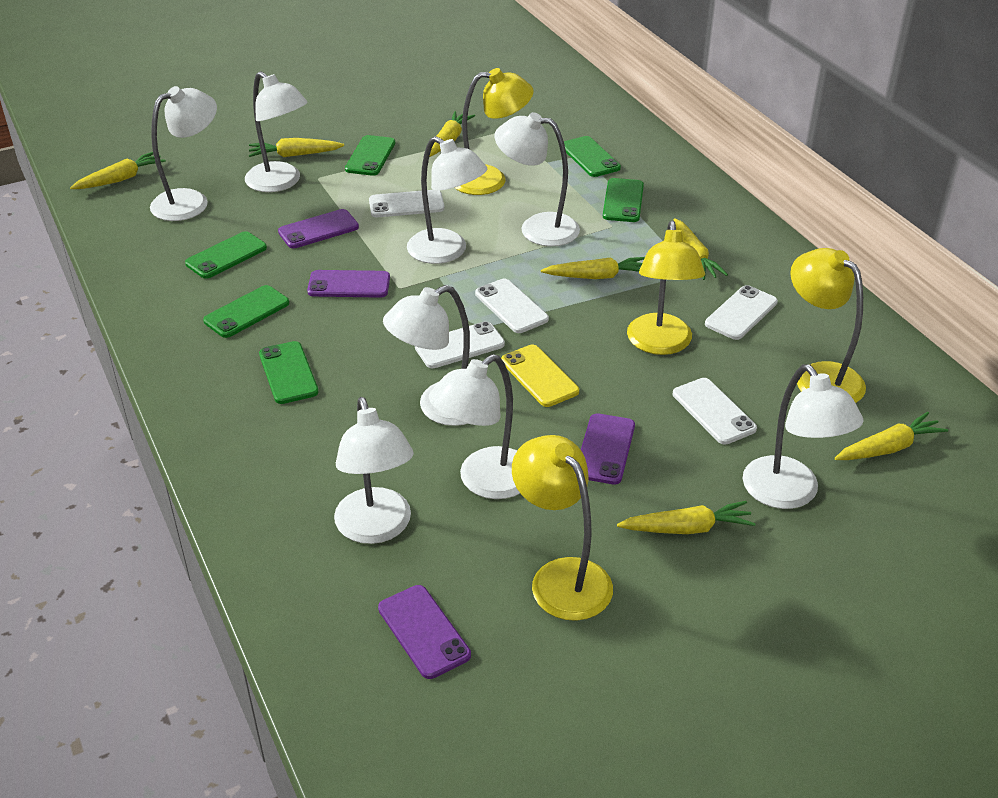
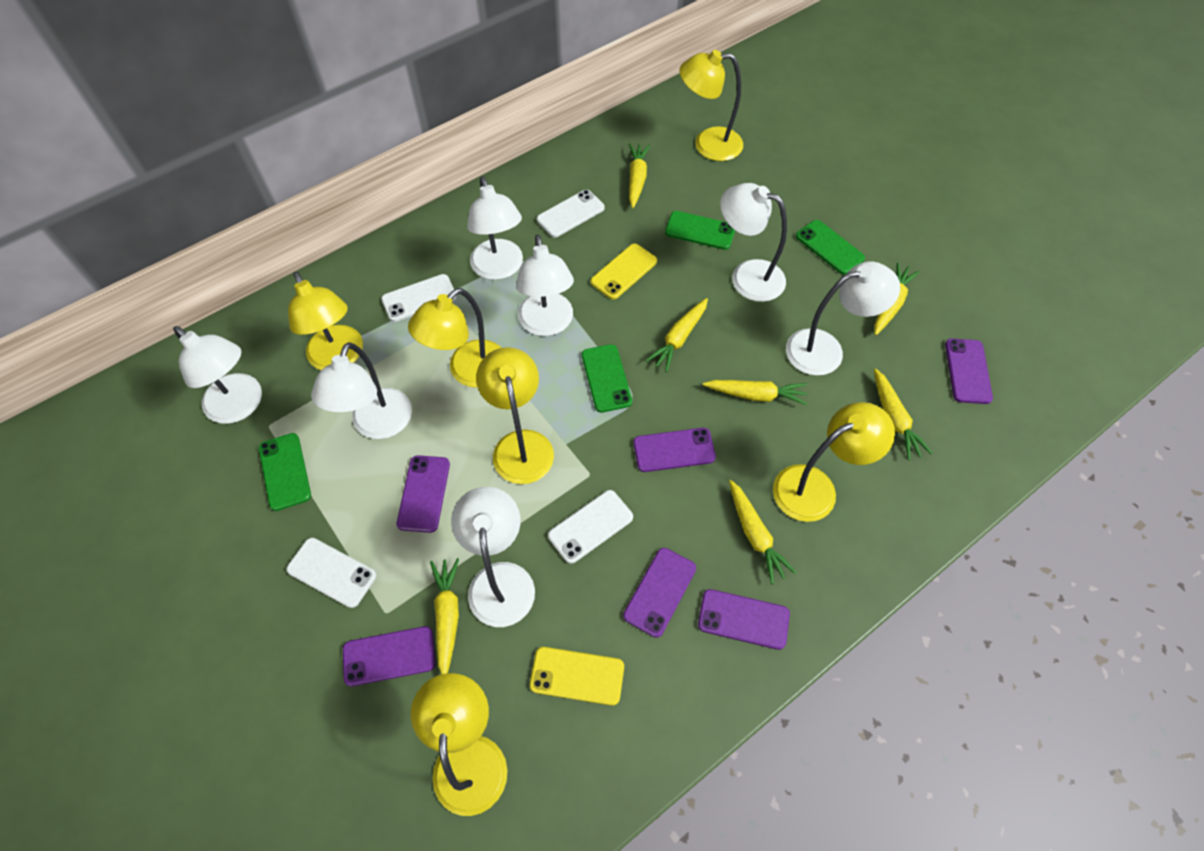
green phone: 6 -> 4
purple phone: 4 -> 6
white lamp: 8 -> 7
white phone: 5 -> 4
yellow lamp: 4 -> 6
yellow phone: 1 -> 2

